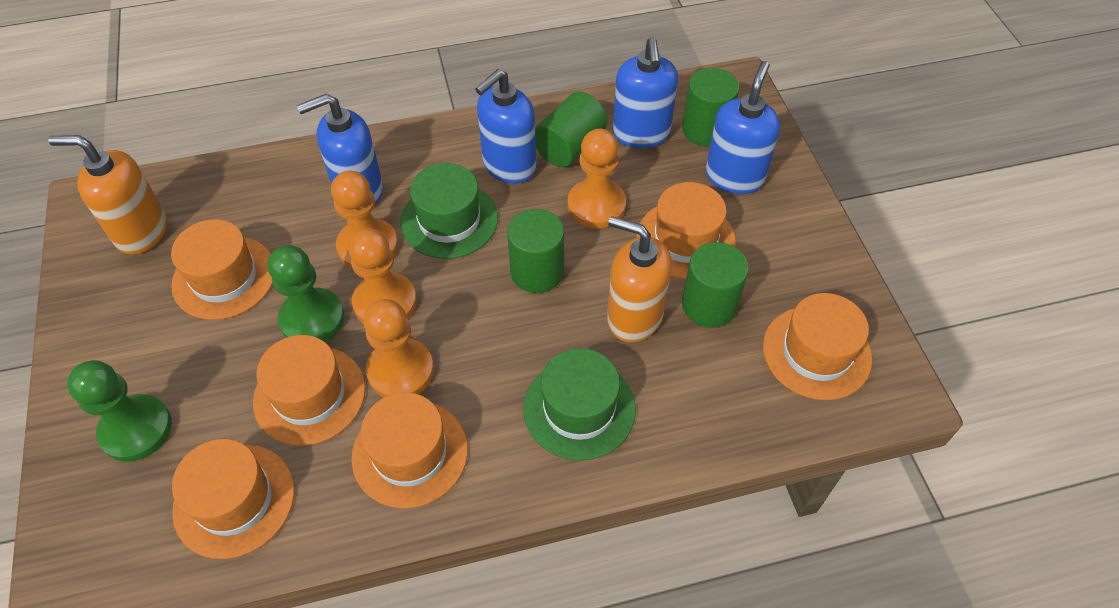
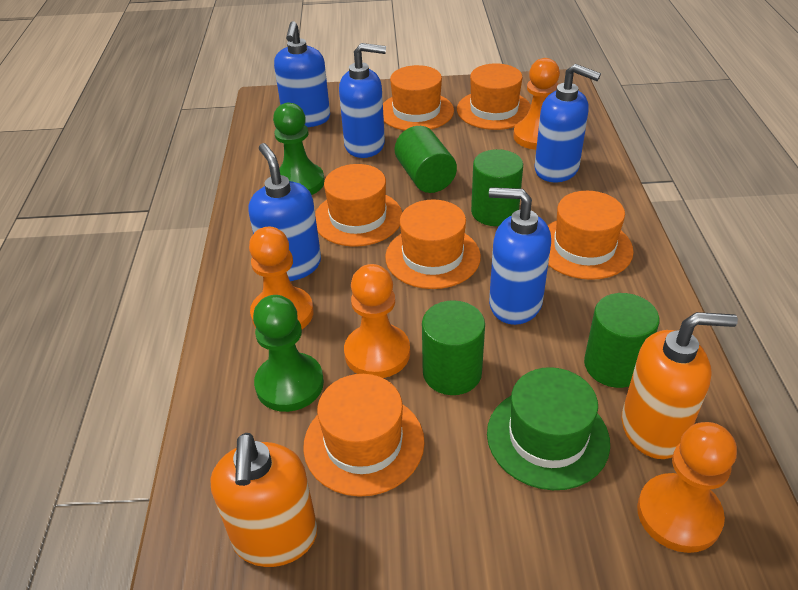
blue soap dispenser: 4 -> 5
green hat: 2 -> 1

